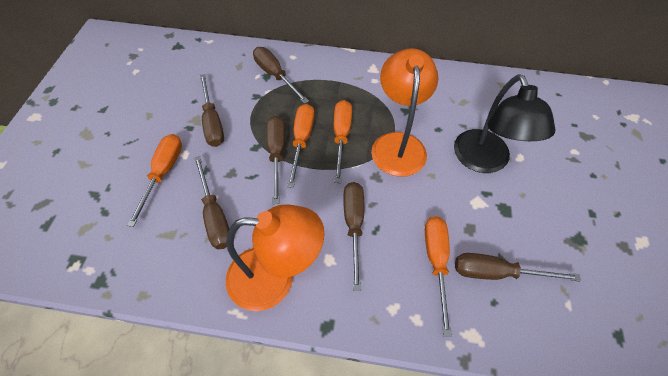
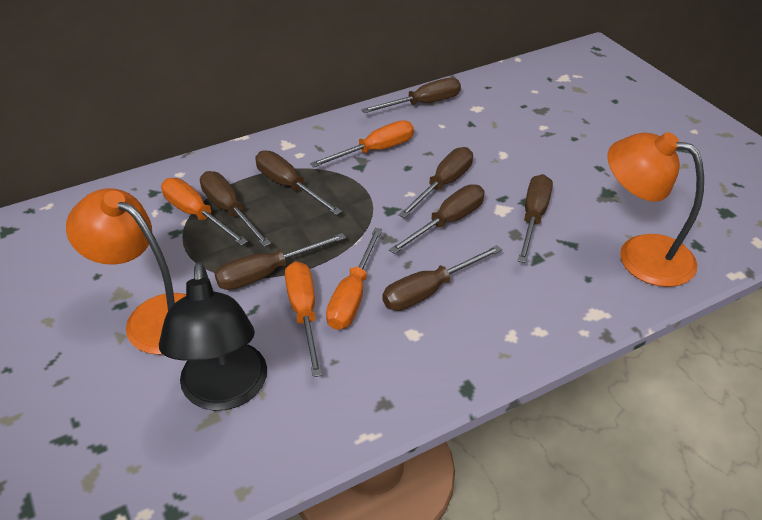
brown screwdriver: 6 -> 8

